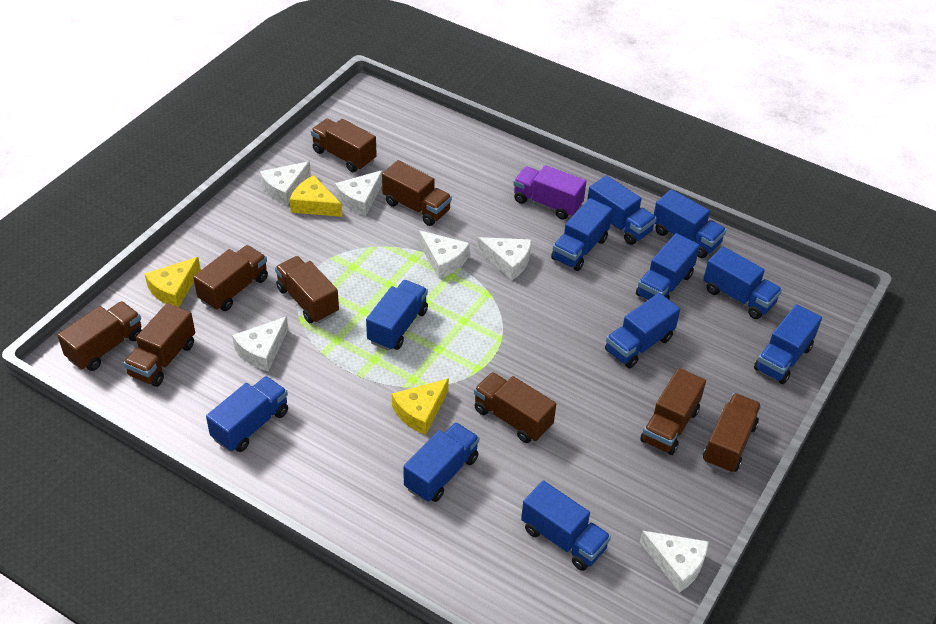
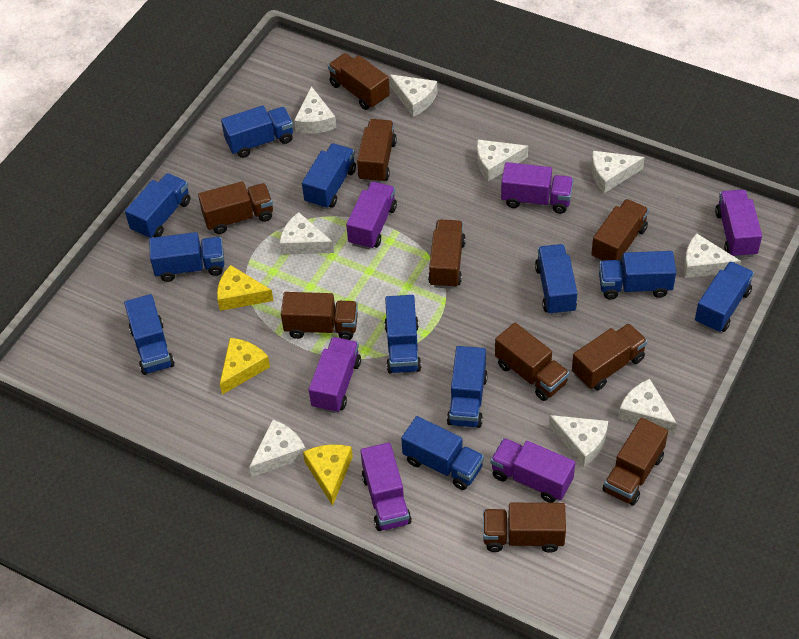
brown truck: 9 -> 10
purple truck: 1 -> 6
white cheese: 6 -> 9

